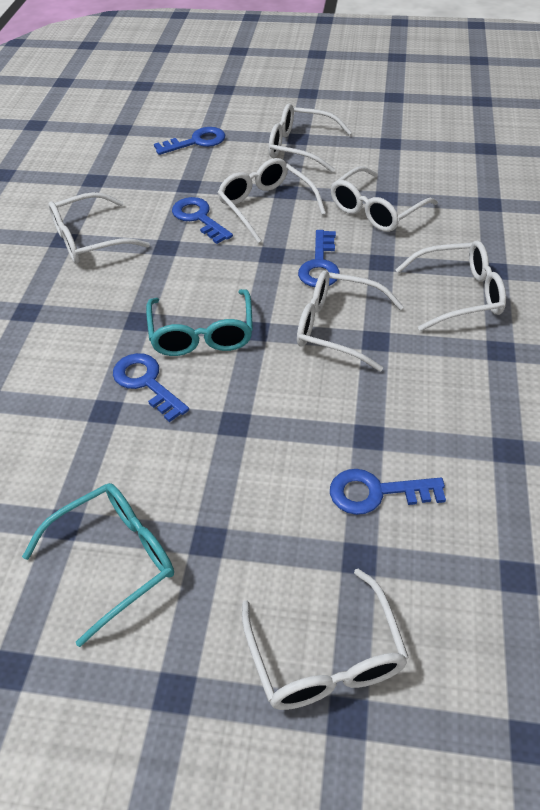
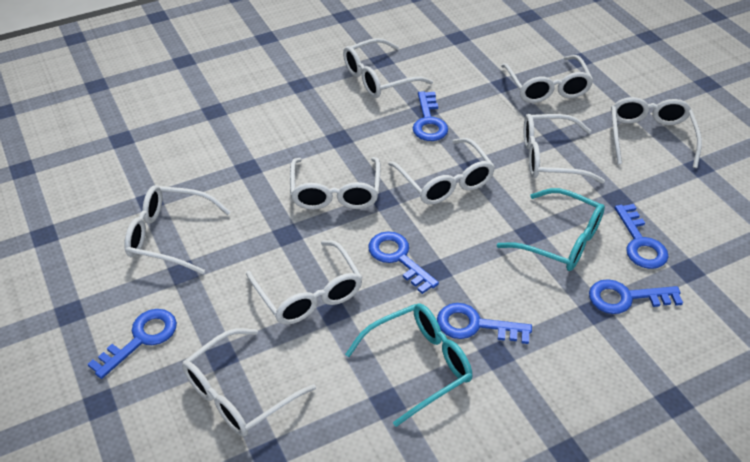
blue key: 5 -> 6
white glasses: 7 -> 9

